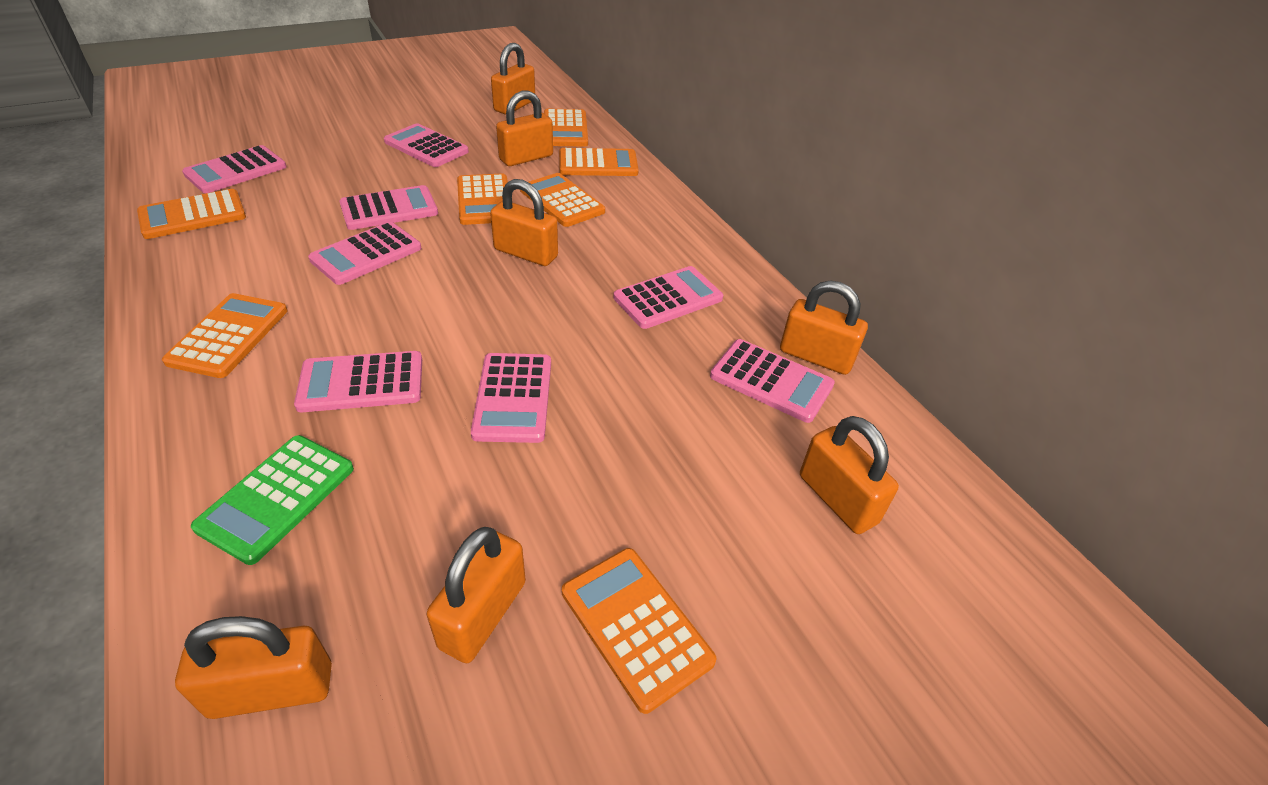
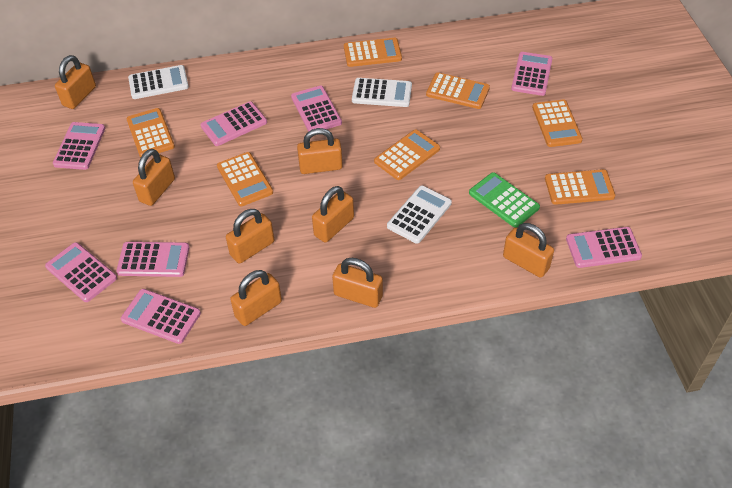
orange padlock: 7 -> 8
white calculator: 0 -> 3

